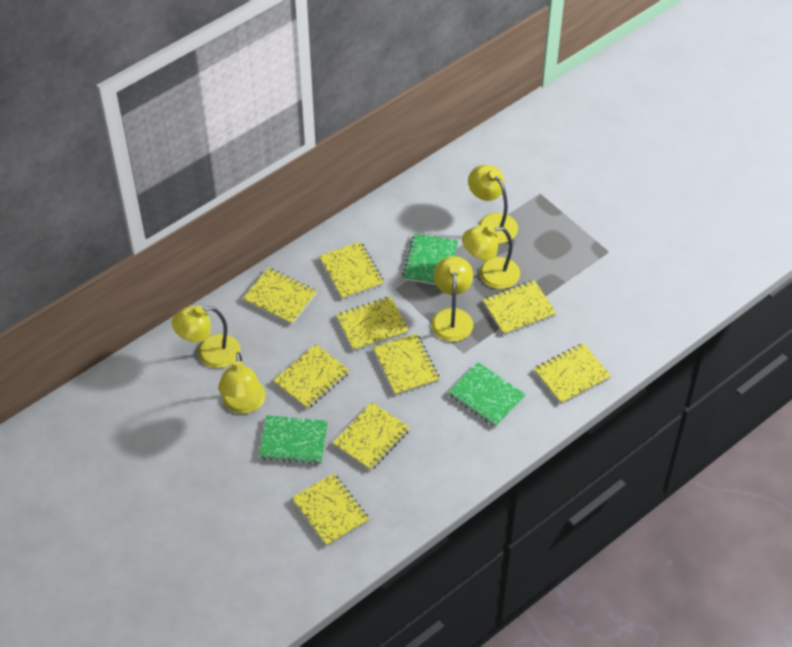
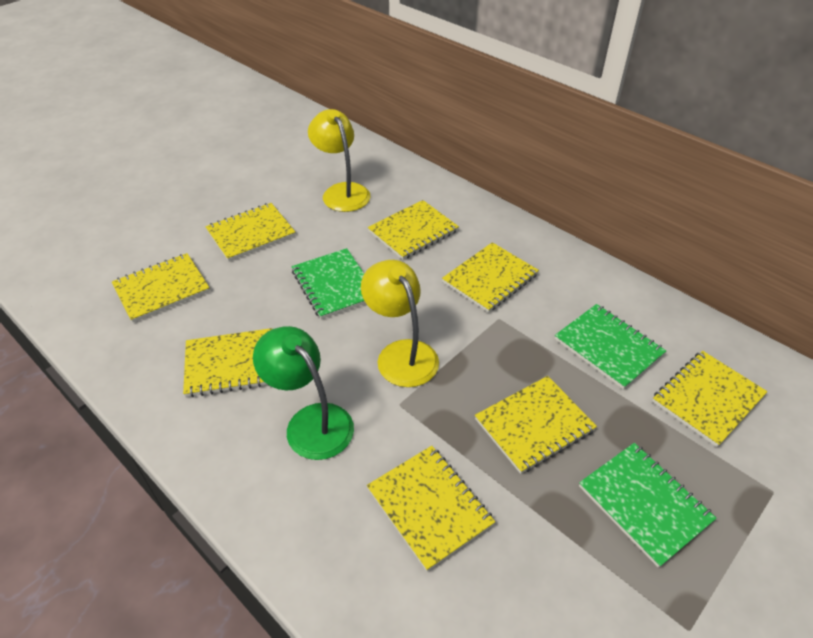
green lamp: 0 -> 1
yellow lamp: 5 -> 2
yellow notebook: 9 -> 8

